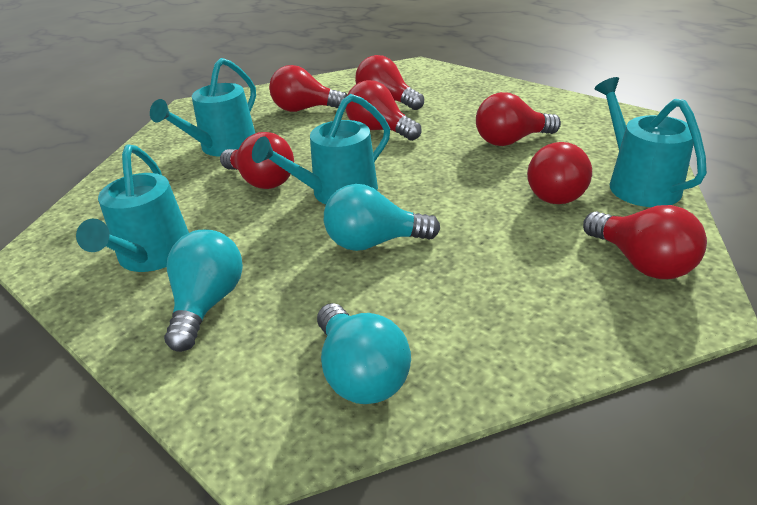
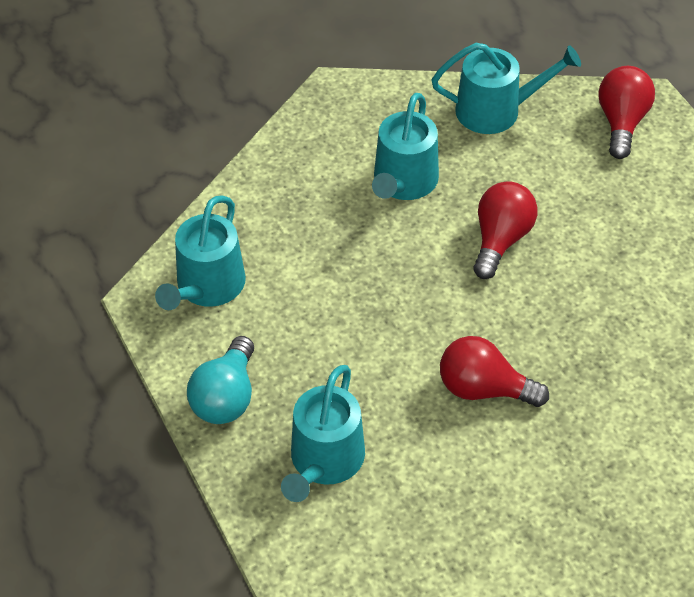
red light bulb: 7 -> 3
turquoise light bulb: 3 -> 1

